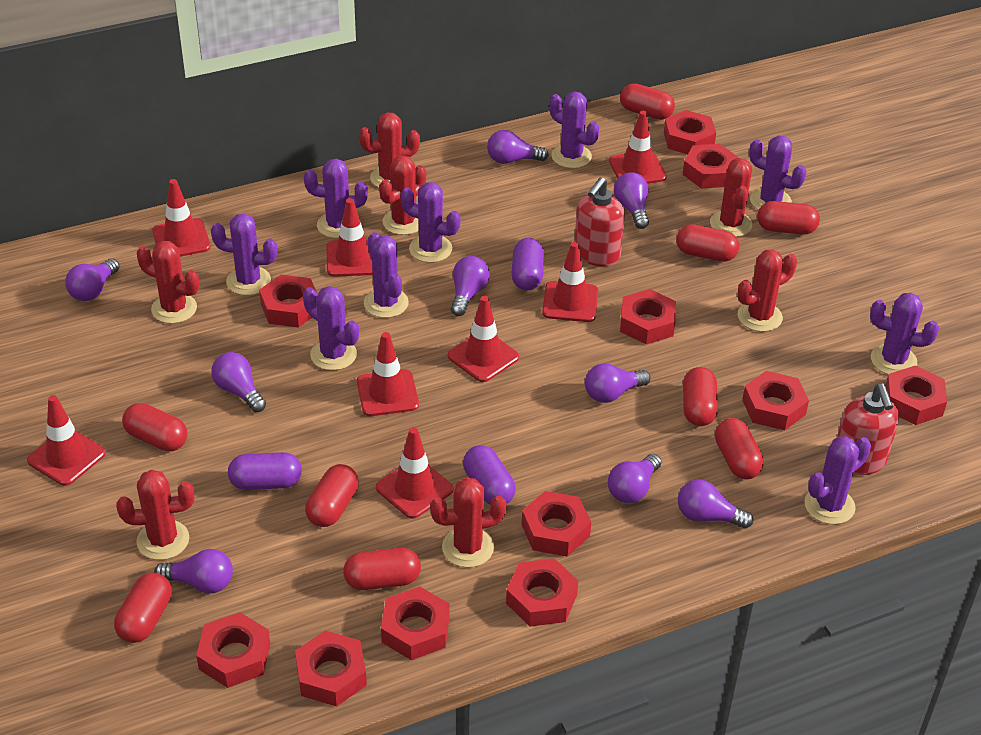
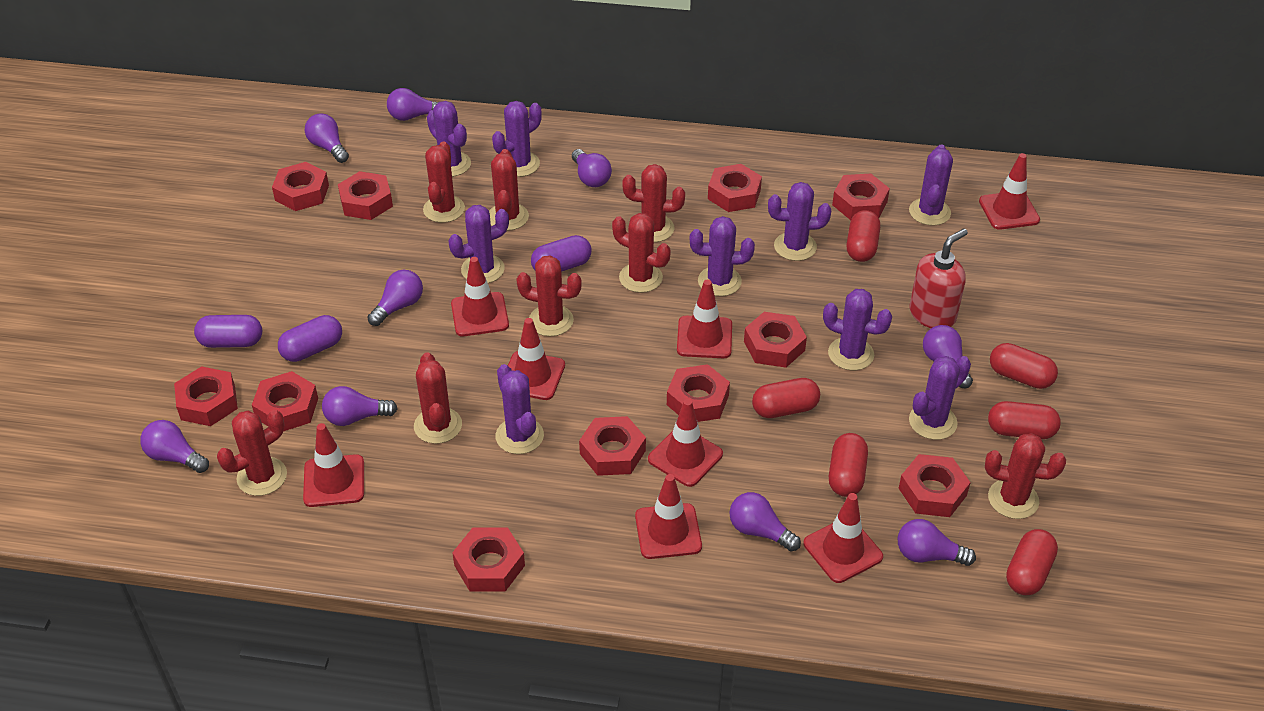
red cactus: 7 -> 8
red capsule: 9 -> 6
red soap dispenser: 2 -> 1

